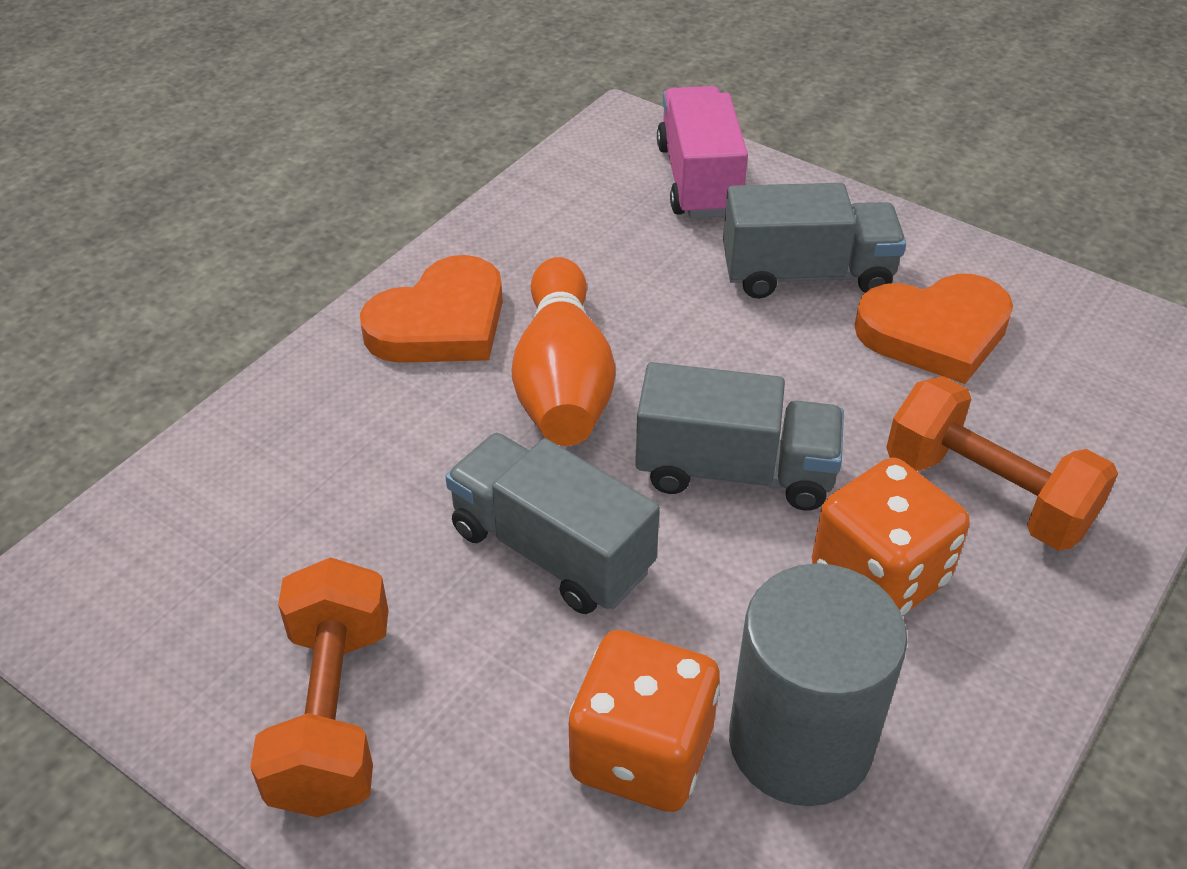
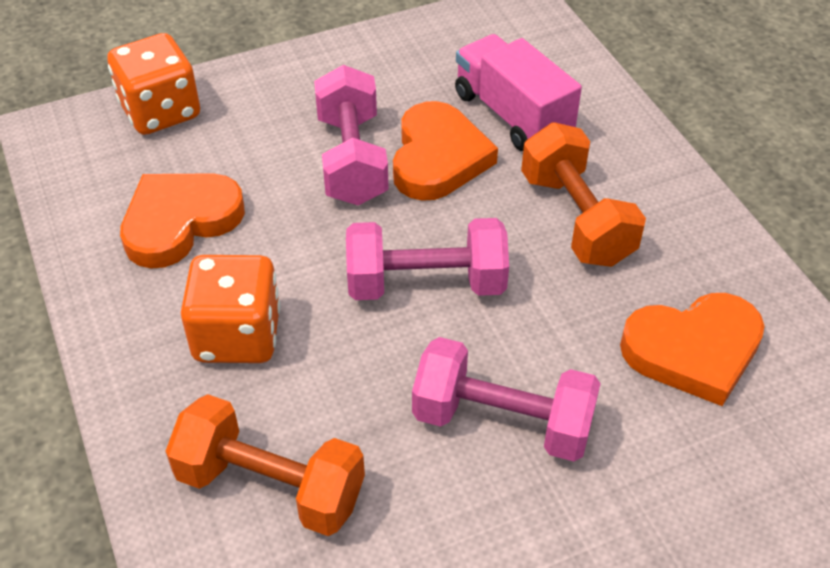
grey cylinder: 1 -> 0
grey truck: 3 -> 0
orange bowling pin: 1 -> 0
orange heart: 2 -> 3
pink dumbbell: 0 -> 3

